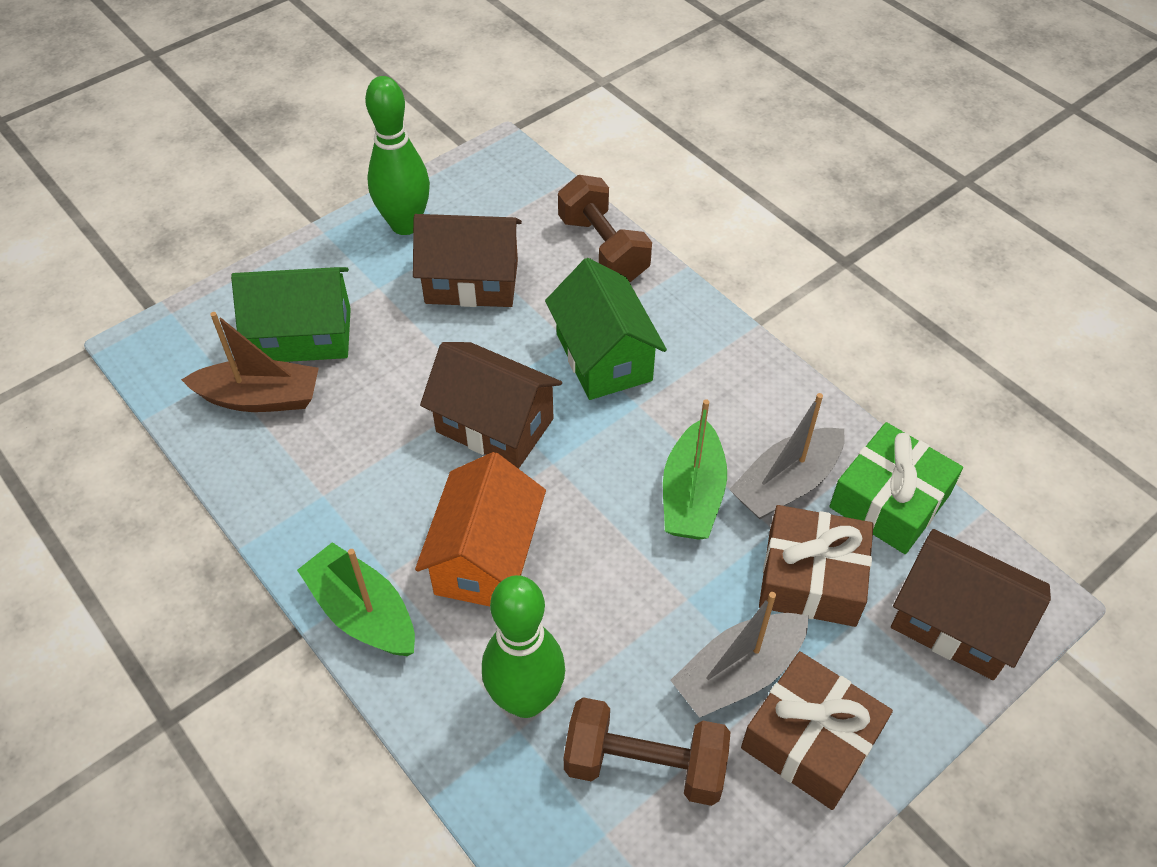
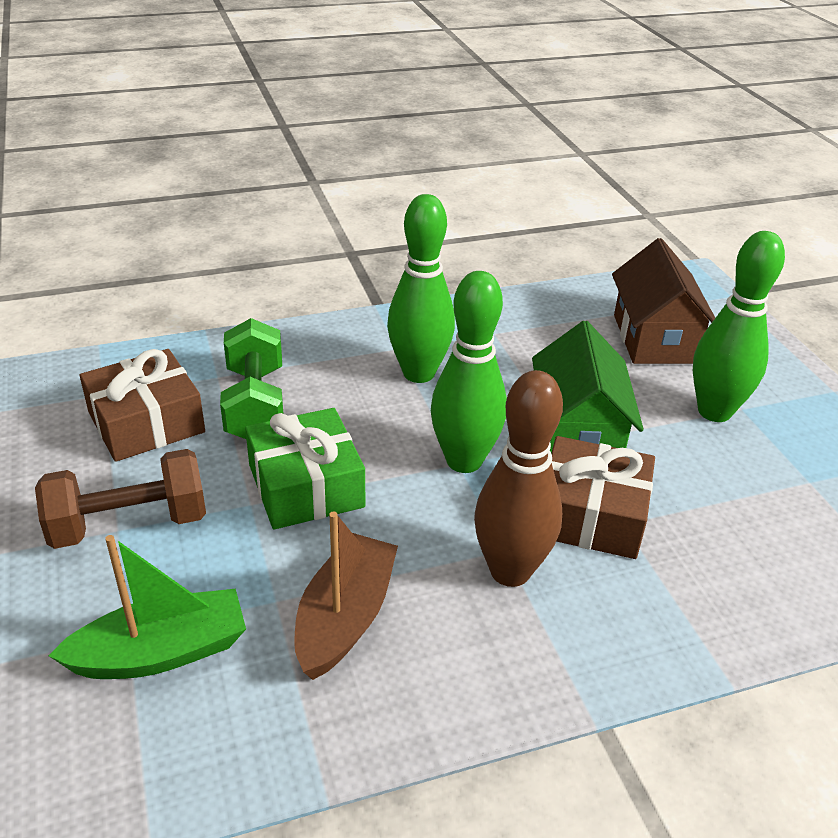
brown bowling pin: 0 -> 1
brown dumbbell: 2 -> 1
brown house: 3 -> 1
green boat: 2 -> 1
green bowling pin: 2 -> 3
green dumbbell: 0 -> 1
green house: 2 -> 1
grey boat: 2 -> 0
orange house: 1 -> 0

